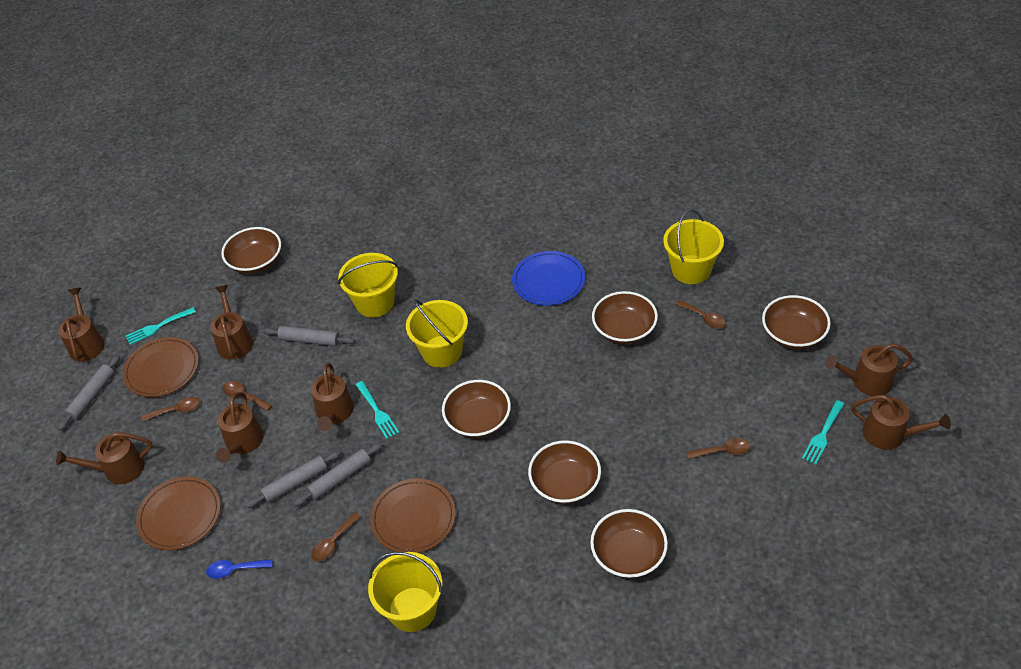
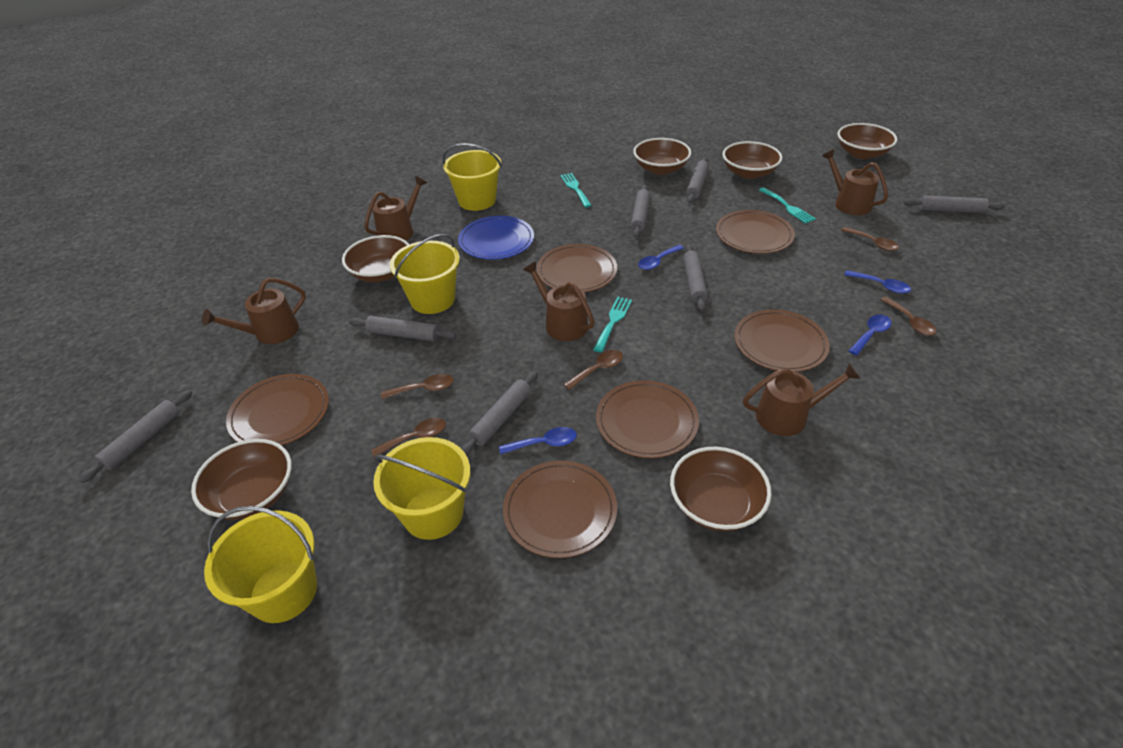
blue spoon: 1 -> 4
brown plate: 3 -> 6
brown watering can: 7 -> 5
grey rolling pin: 4 -> 7

